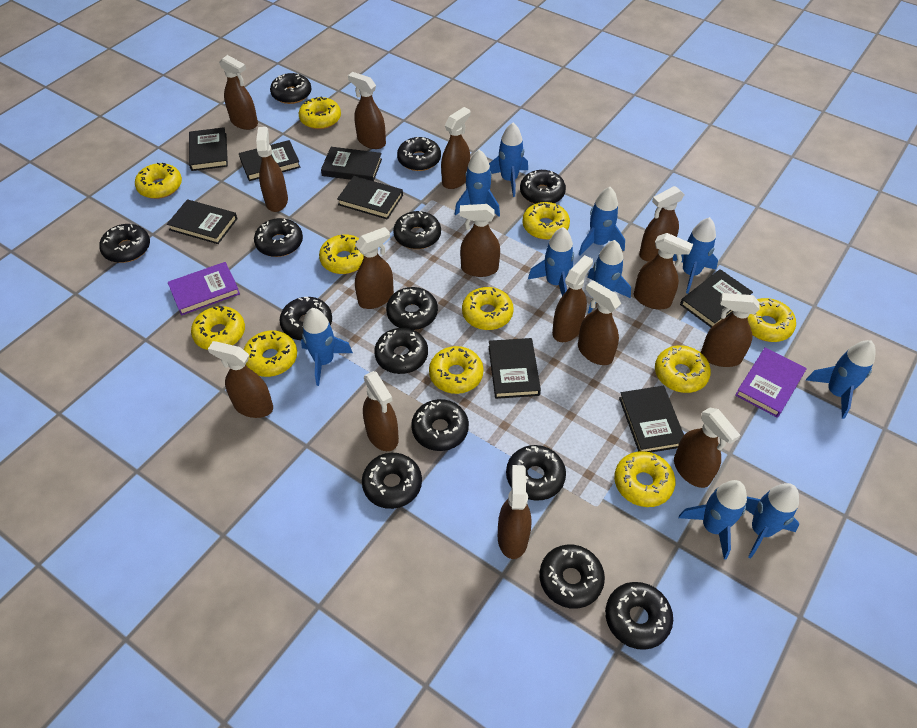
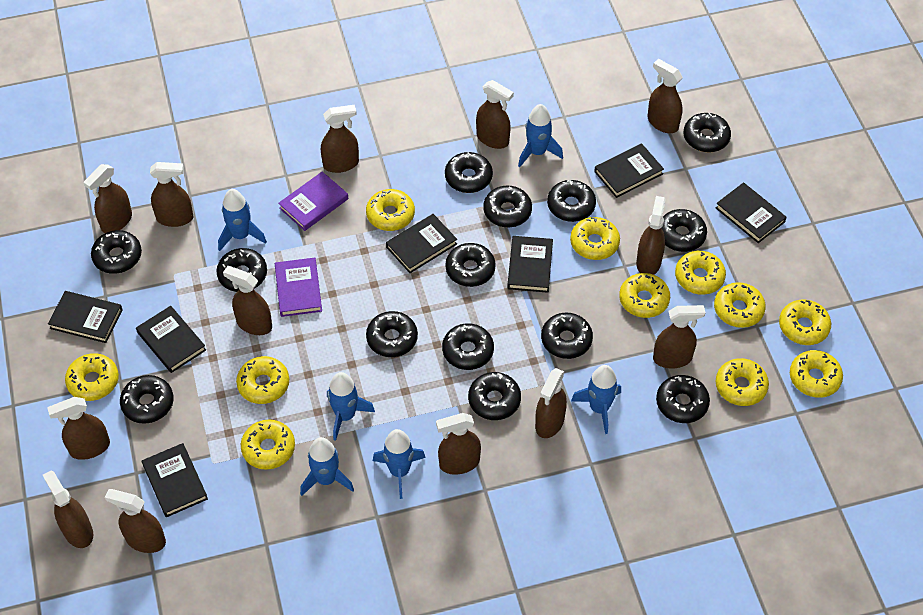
black book: 8 -> 7
blue rocket: 10 -> 6
brown spray bottle: 15 -> 13

